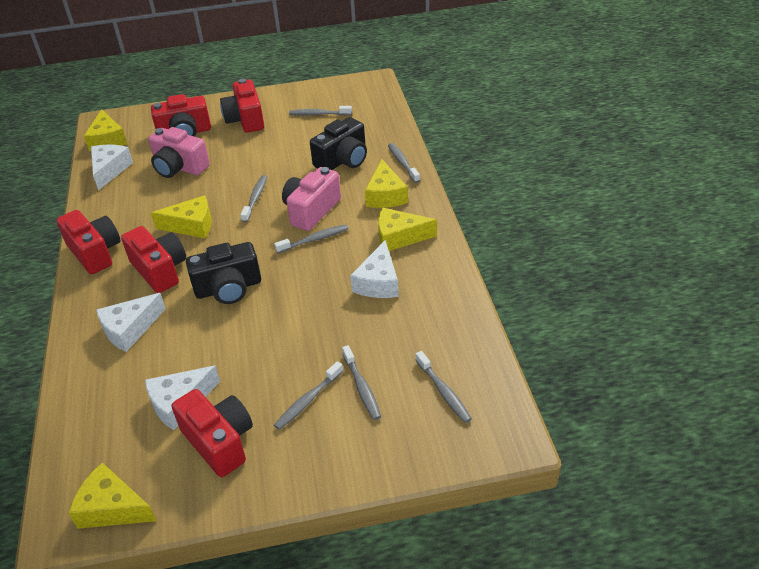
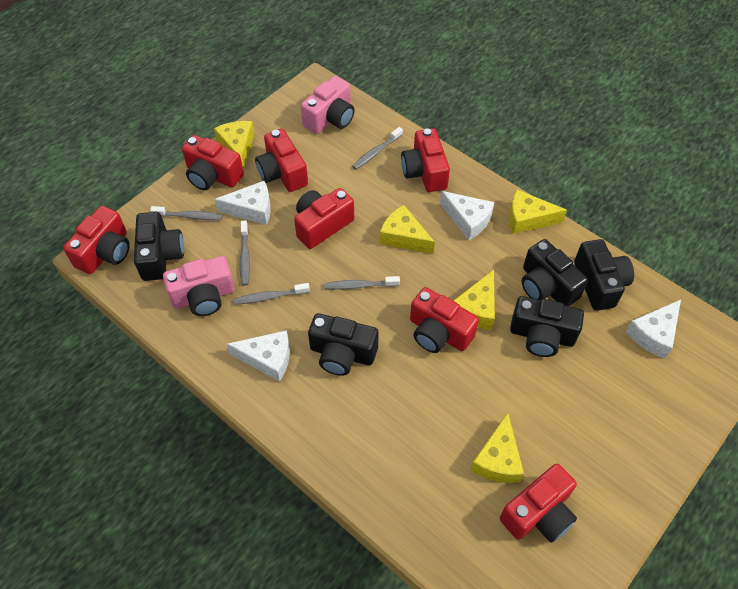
black camera: 2 -> 5
grey toothbrush: 7 -> 5
red camera: 5 -> 7

